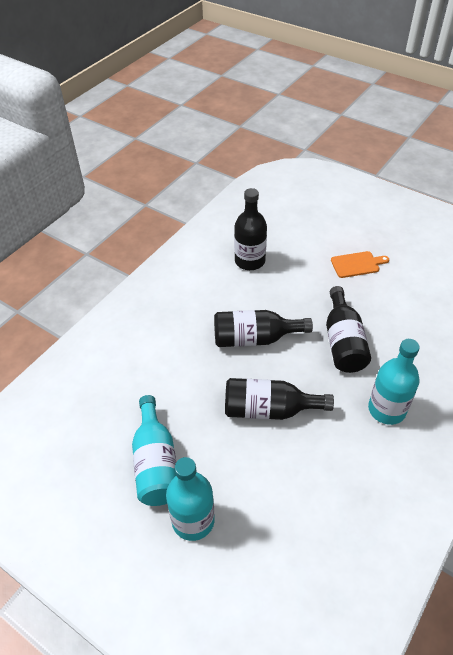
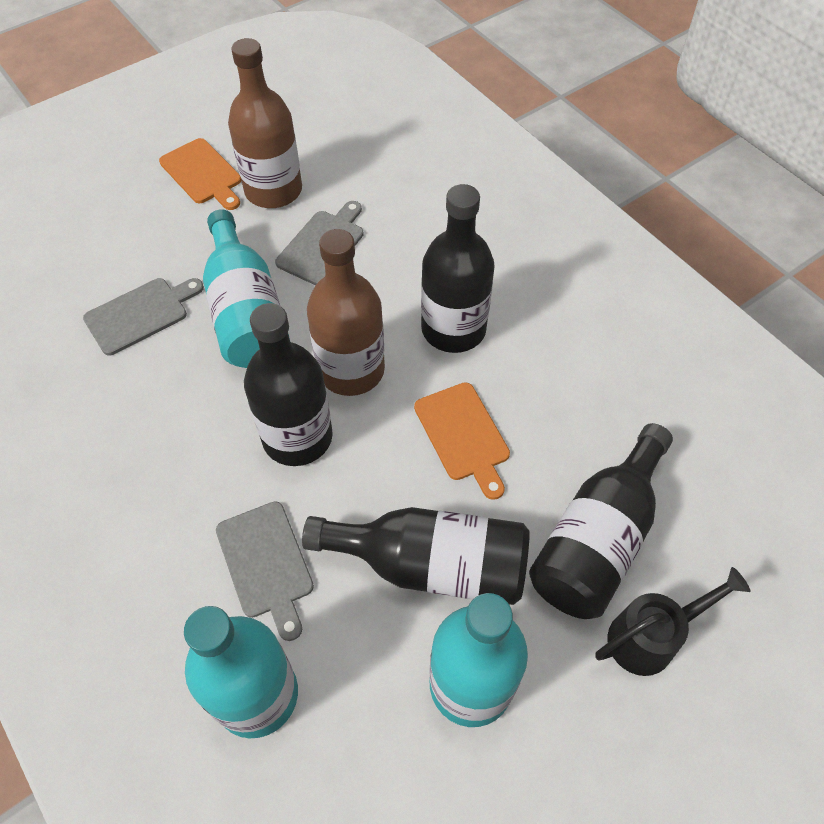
black watering can: 0 -> 1
brown bottle: 0 -> 2
grey cutting board: 0 -> 3
orange cutting board: 1 -> 2

